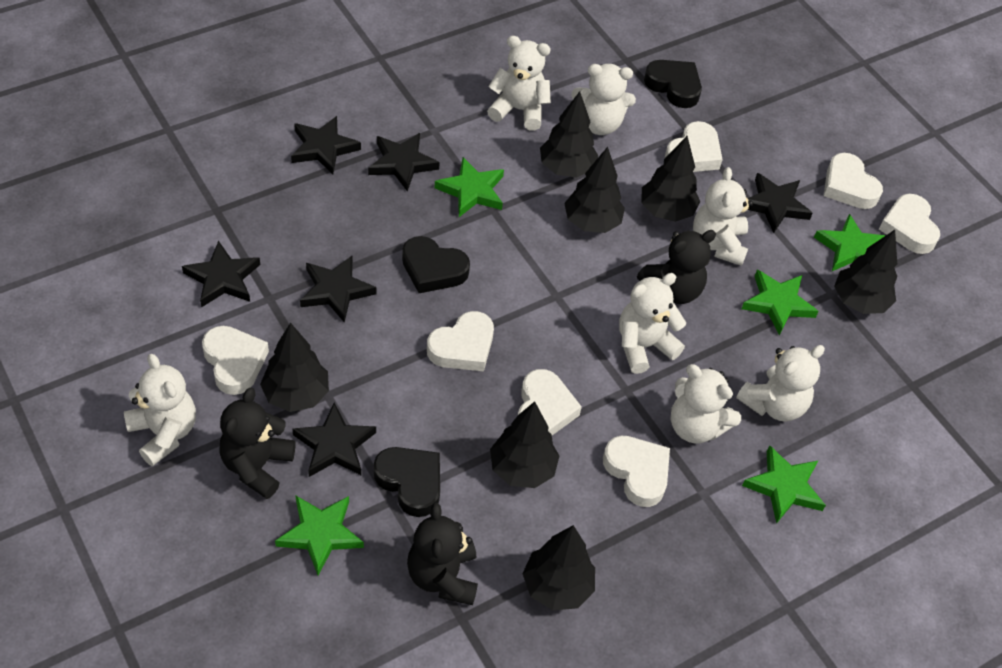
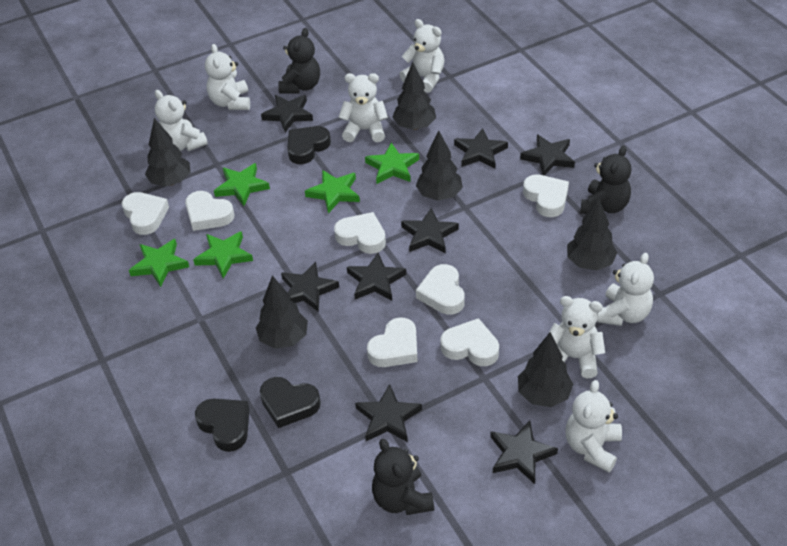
black star: 6 -> 8
black tree: 7 -> 6

